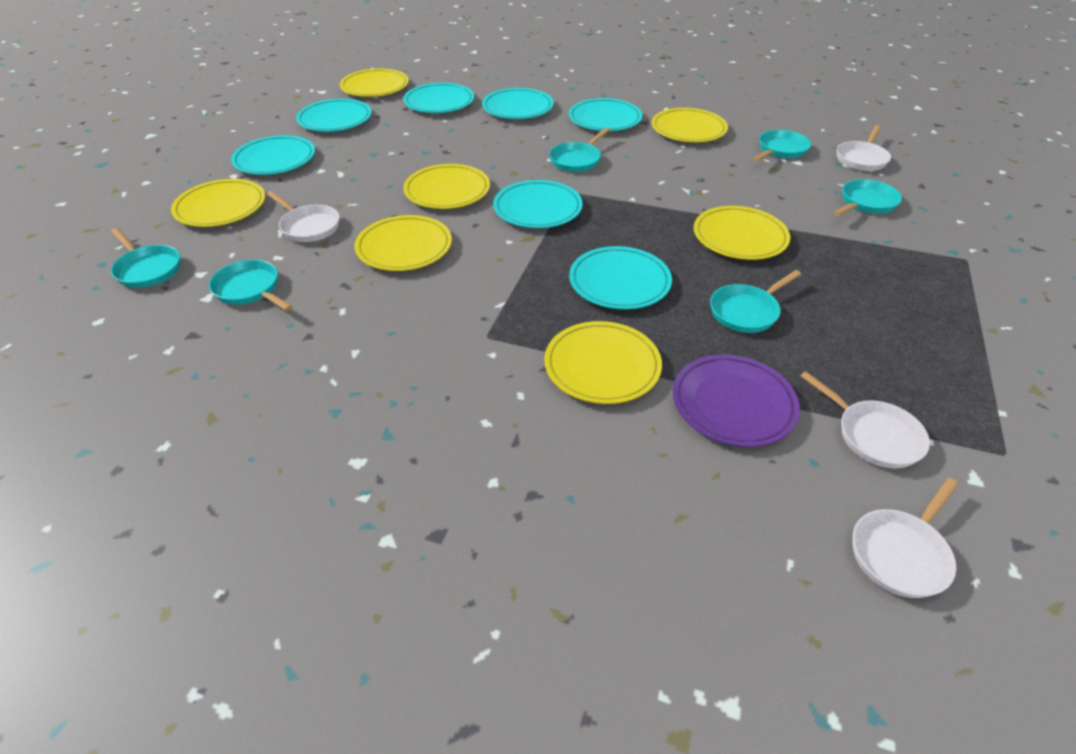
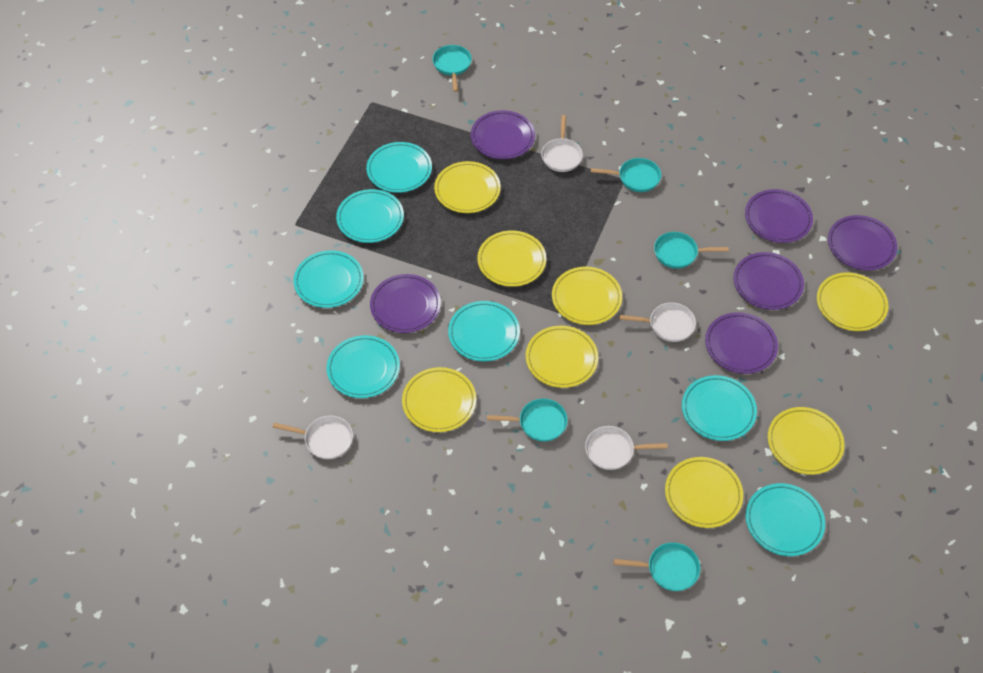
purple plate: 1 -> 6
turquoise pan: 6 -> 5
yellow plate: 7 -> 8

